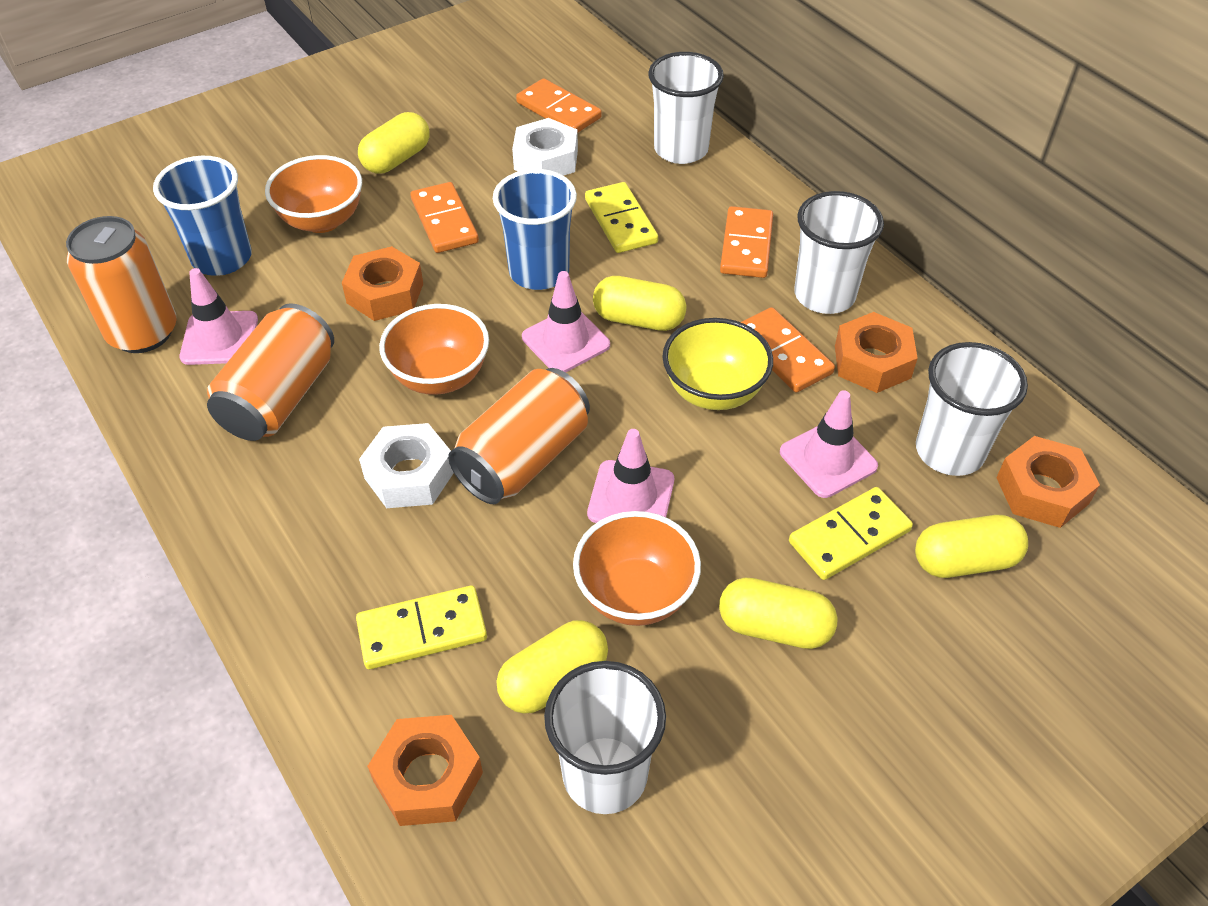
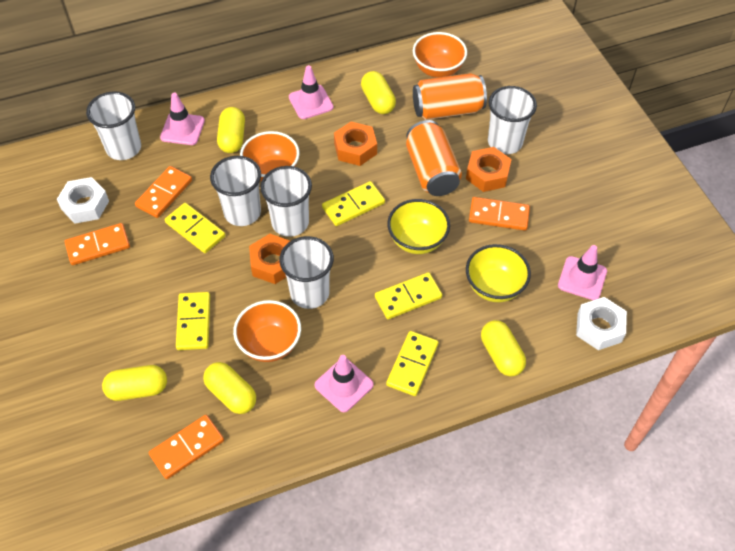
blue cup: 2 -> 0
orange can: 3 -> 2
orange nut: 4 -> 3
white cup: 4 -> 5
yellow bowl: 1 -> 2
yellow domino: 3 -> 5

